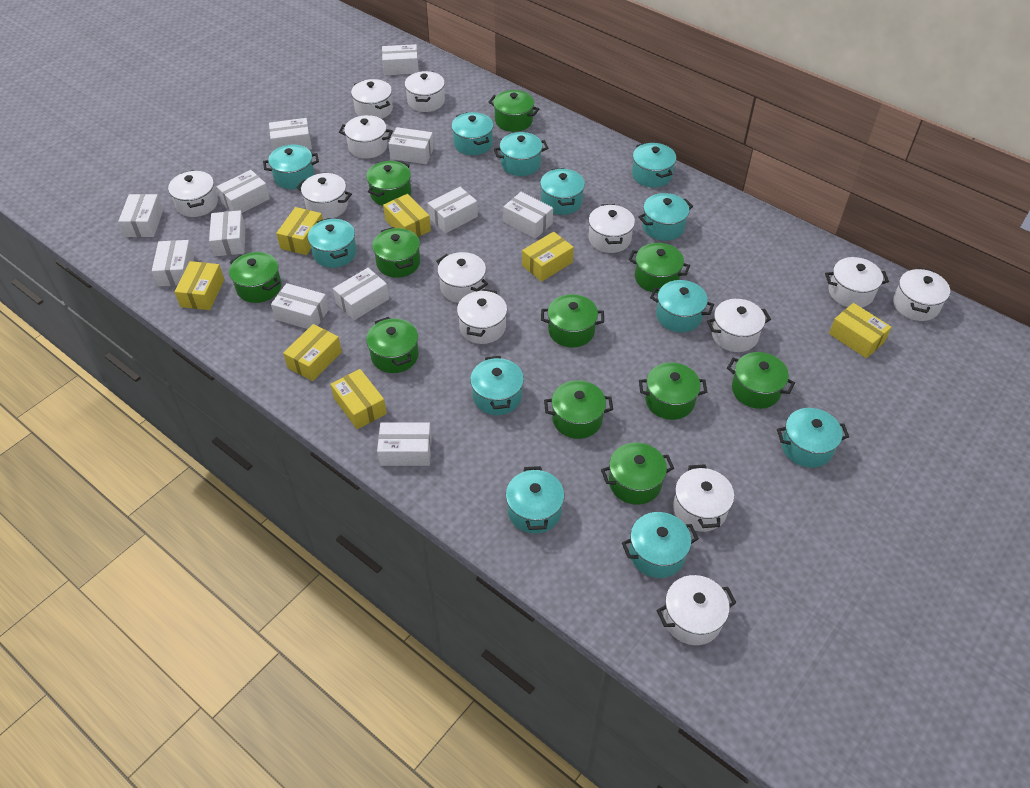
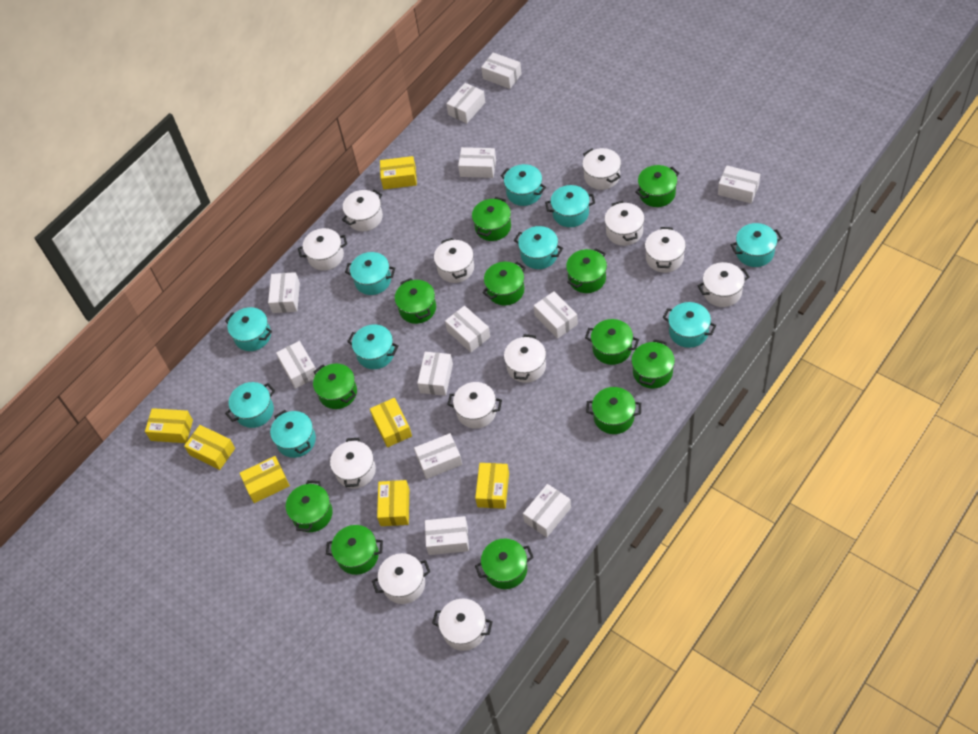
green pot: 11 -> 12
turquoise pot: 12 -> 10
white pot: 13 -> 12

